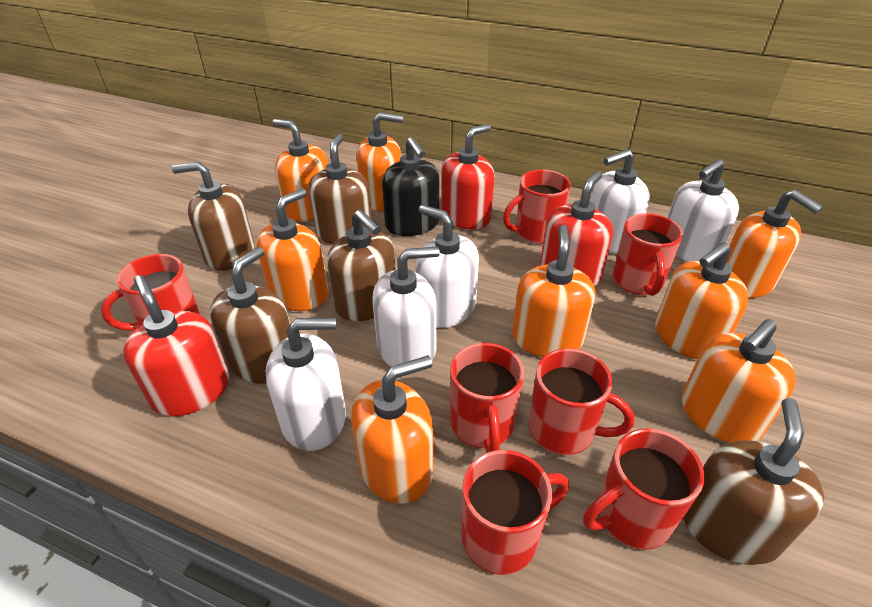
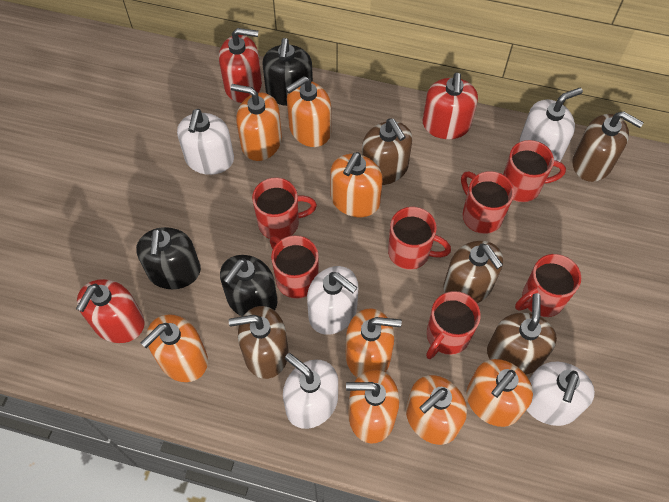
black soap dispenser: 1 -> 3

